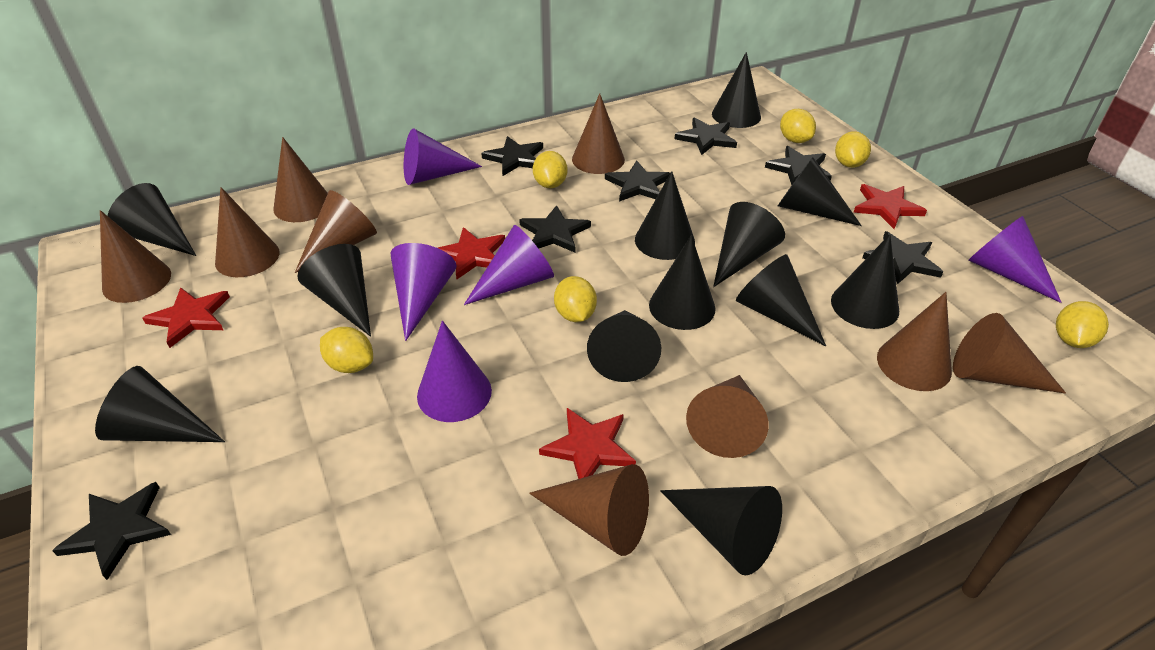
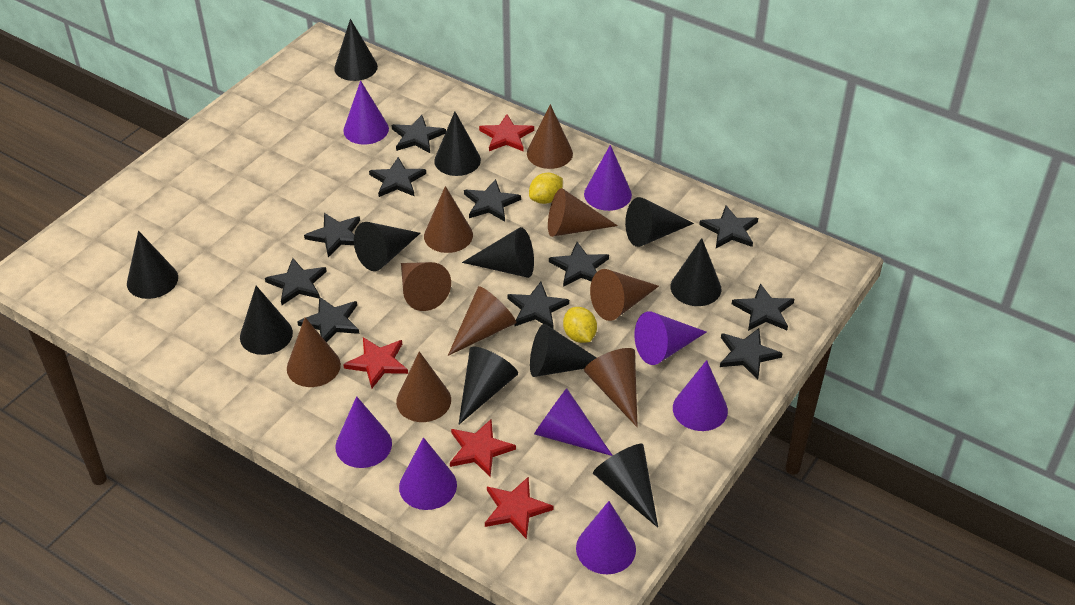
black cone: 12 -> 11
black star: 7 -> 11
purple cone: 5 -> 8
yellow lemon: 6 -> 2

